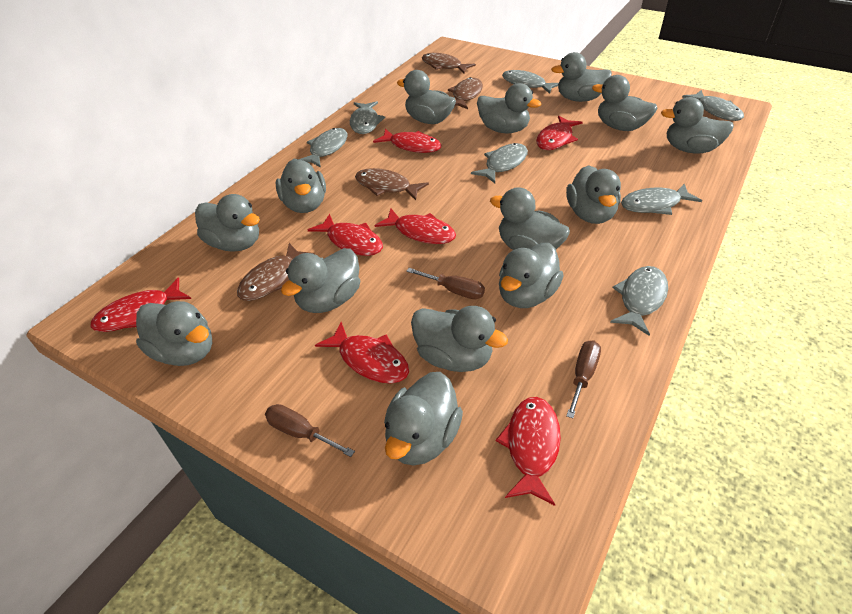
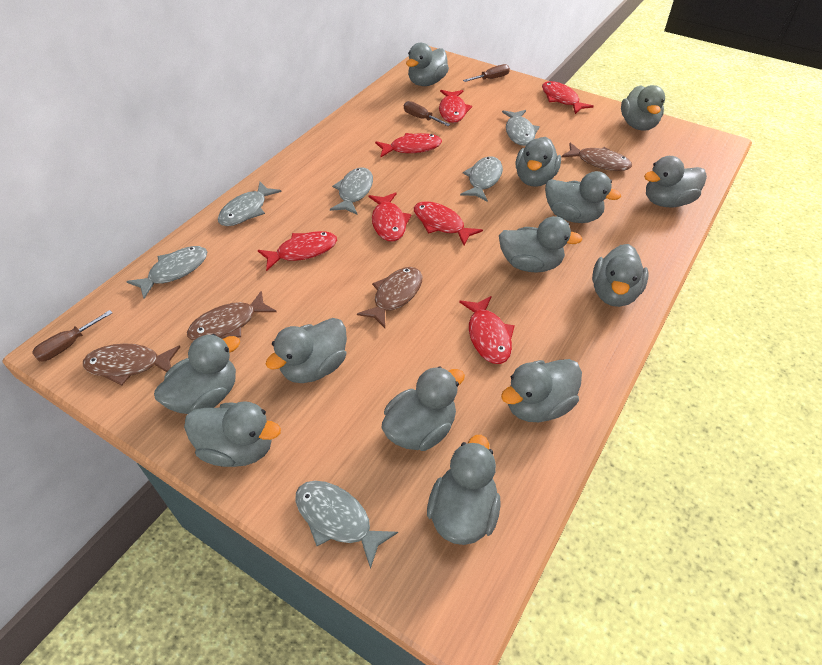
grey duck: 14 -> 13
grey fish: 7 -> 6

